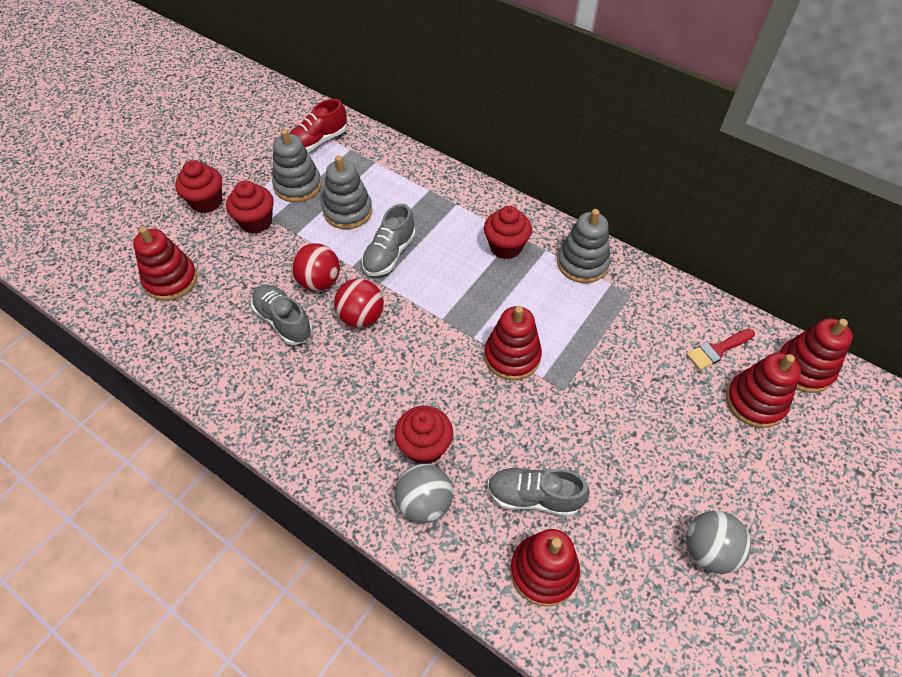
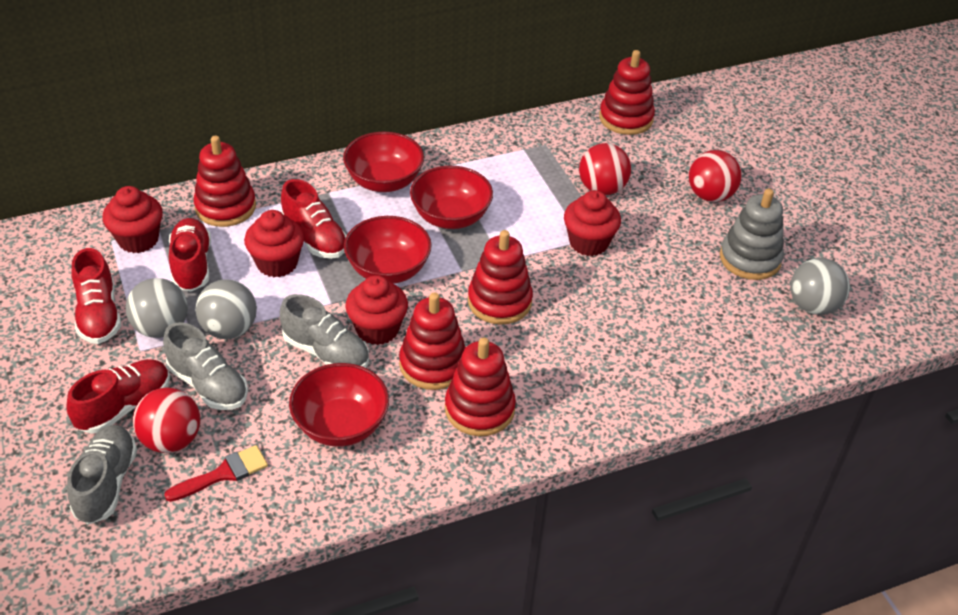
grey ball: 2 -> 3
grey stacking toy: 3 -> 1
red ball: 2 -> 3
red bowl: 0 -> 4
red shoe: 1 -> 4

